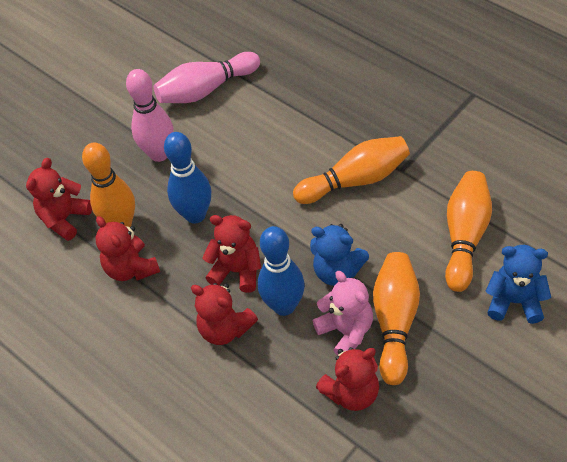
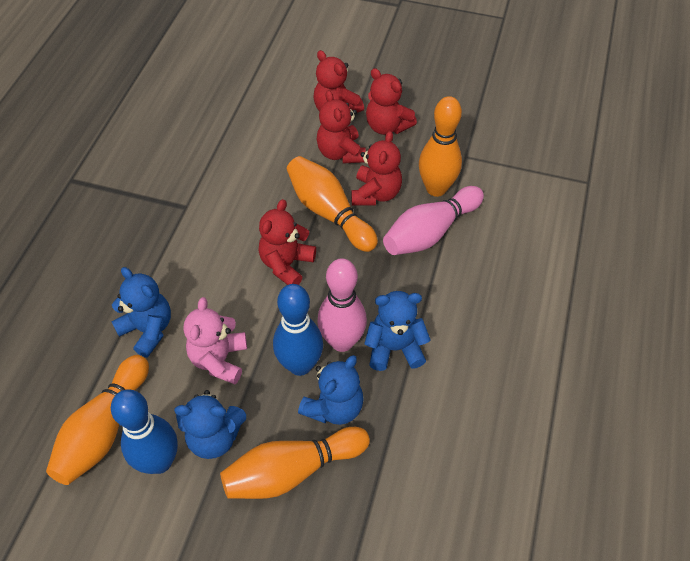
blue teddy bear: 2 -> 4

